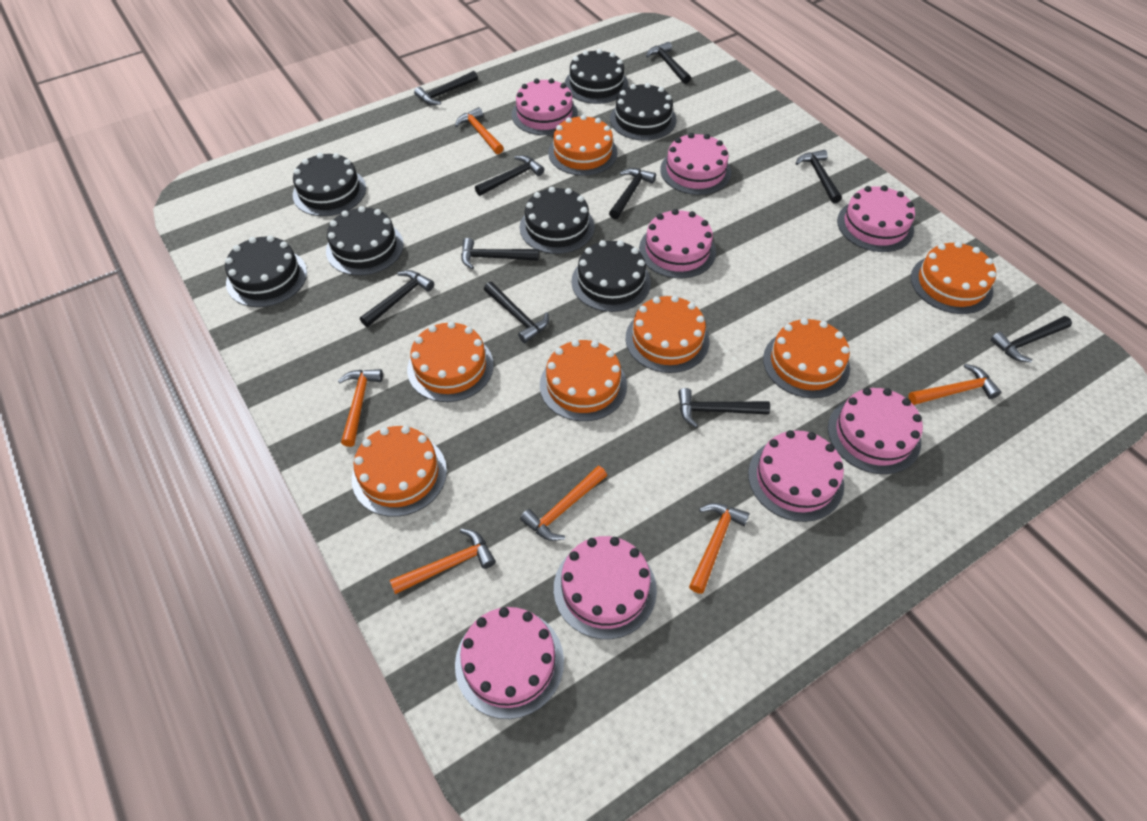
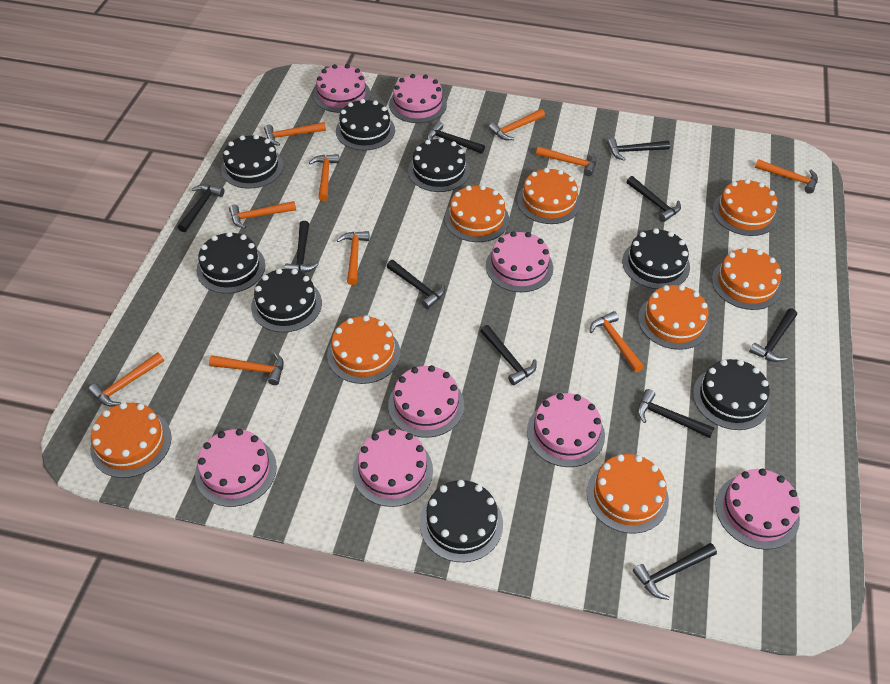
black cake: 7 -> 8
orange cake: 7 -> 8
orange hammer: 6 -> 10

